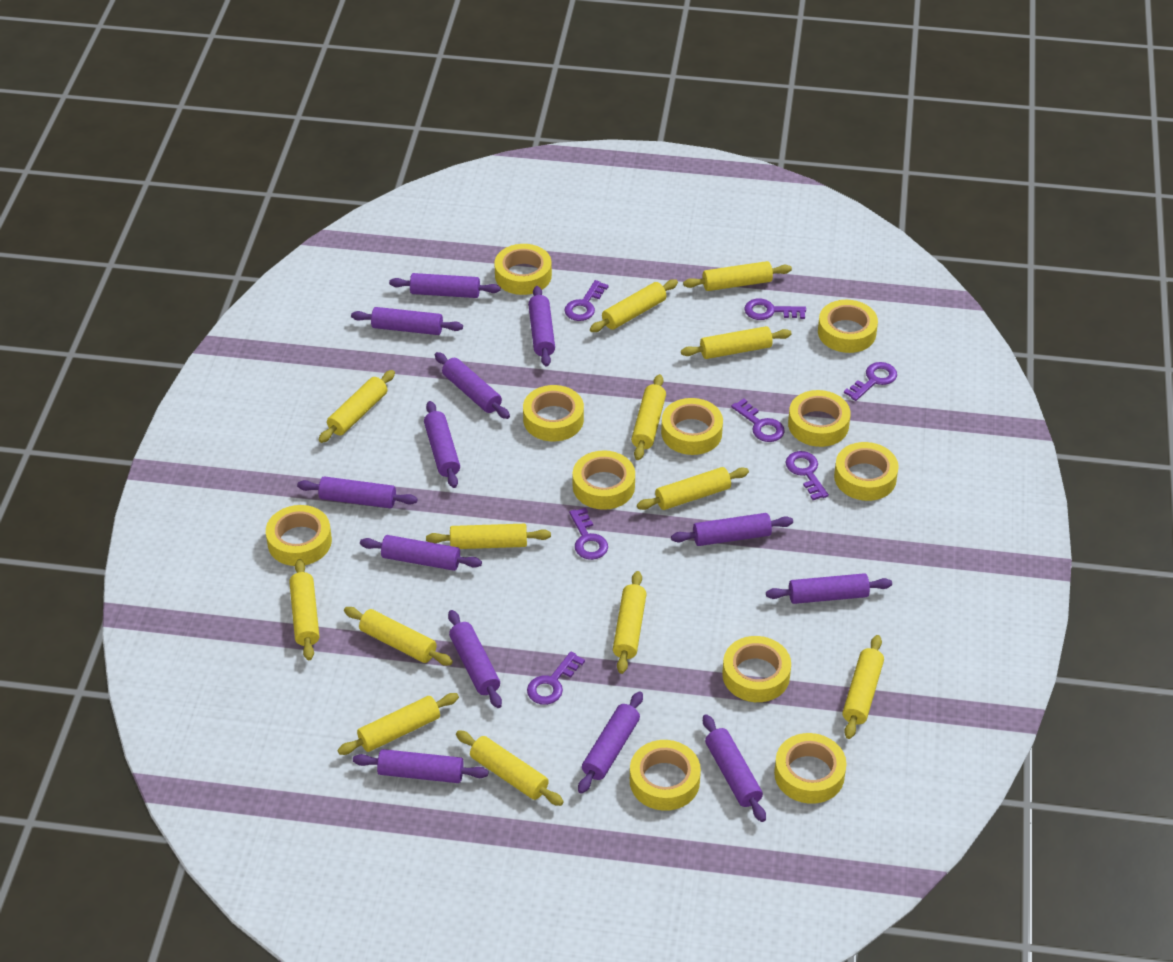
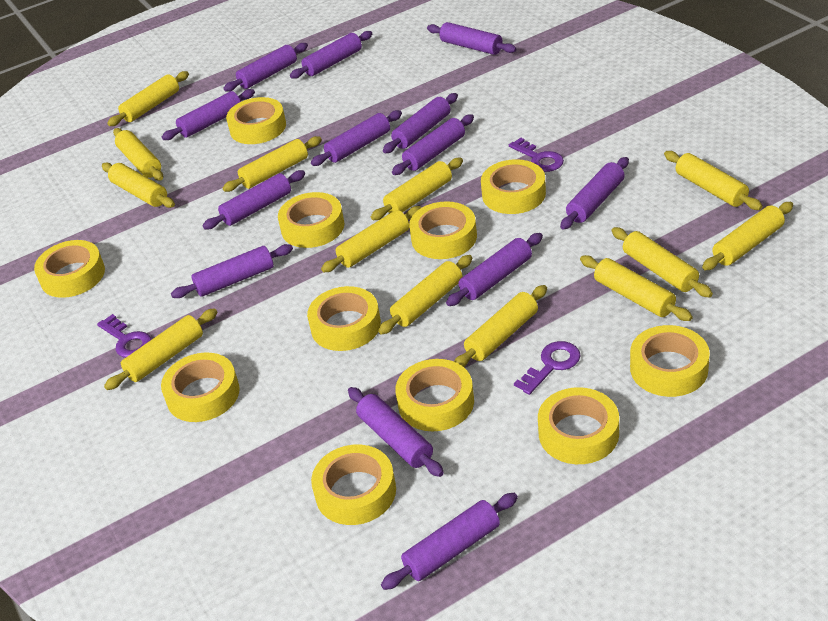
purple key: 7 -> 3

